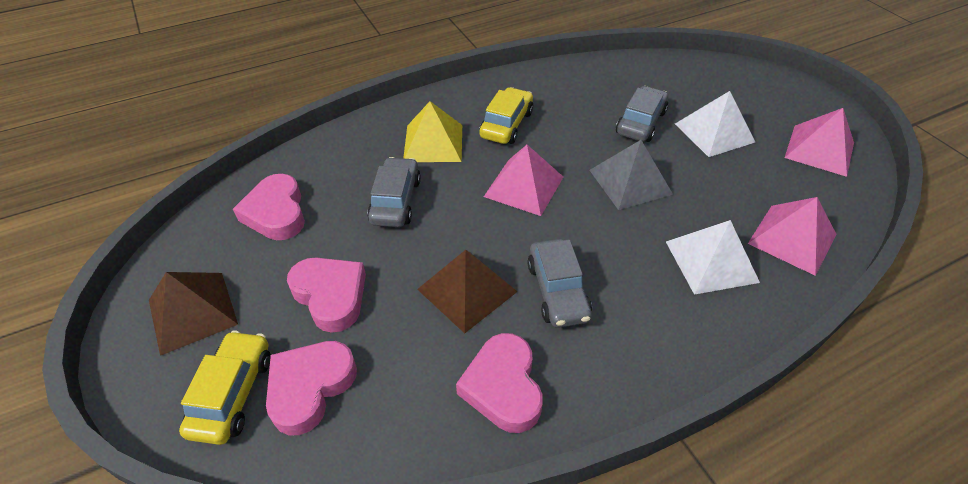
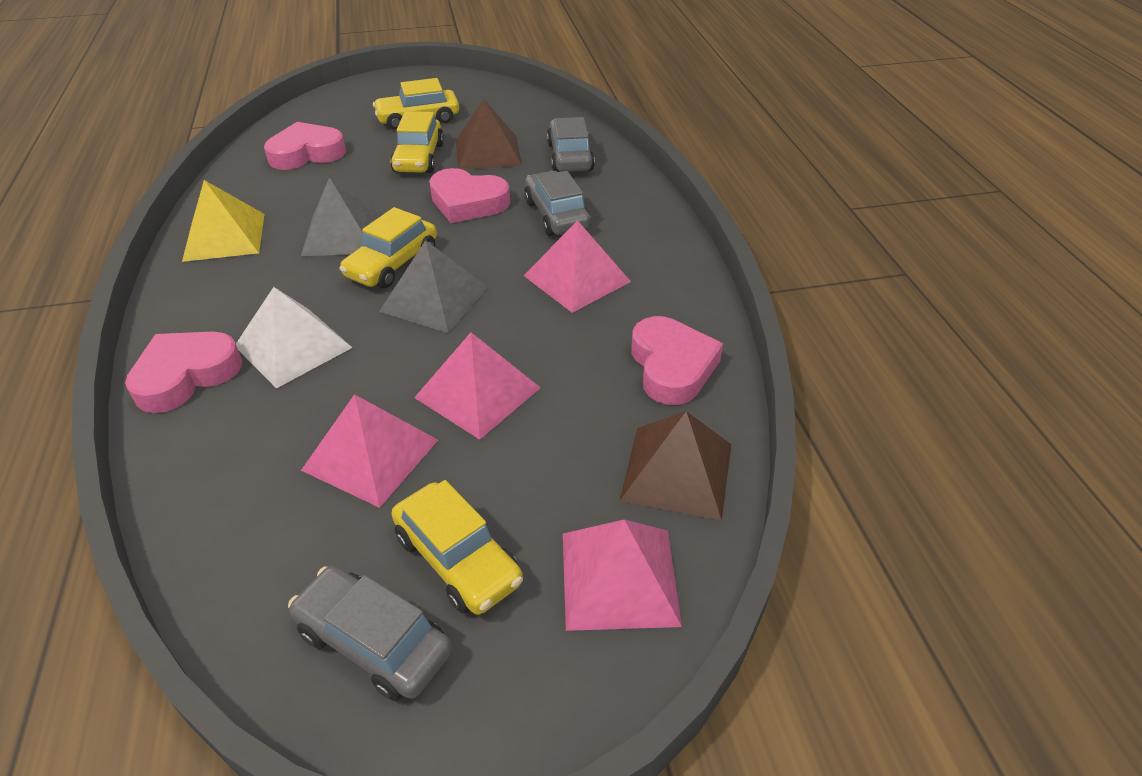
grey pyramid: 1 -> 2
pink pyramid: 3 -> 4
white pyramid: 2 -> 1
yellow car: 2 -> 4

